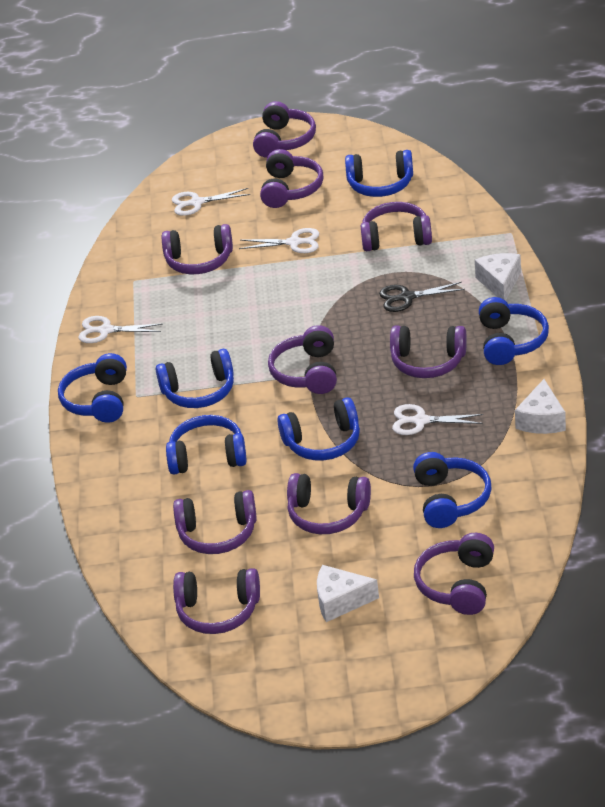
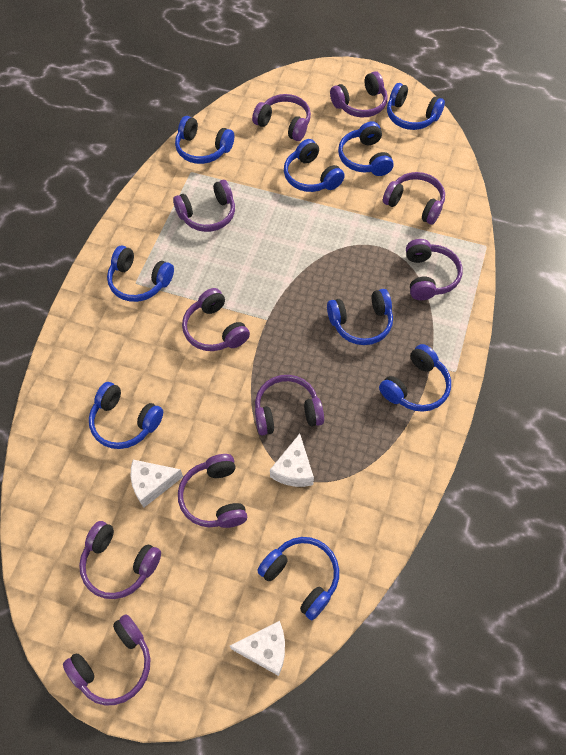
black scissors: 1 -> 0
blue headphones: 7 -> 9
white scissors: 4 -> 0

